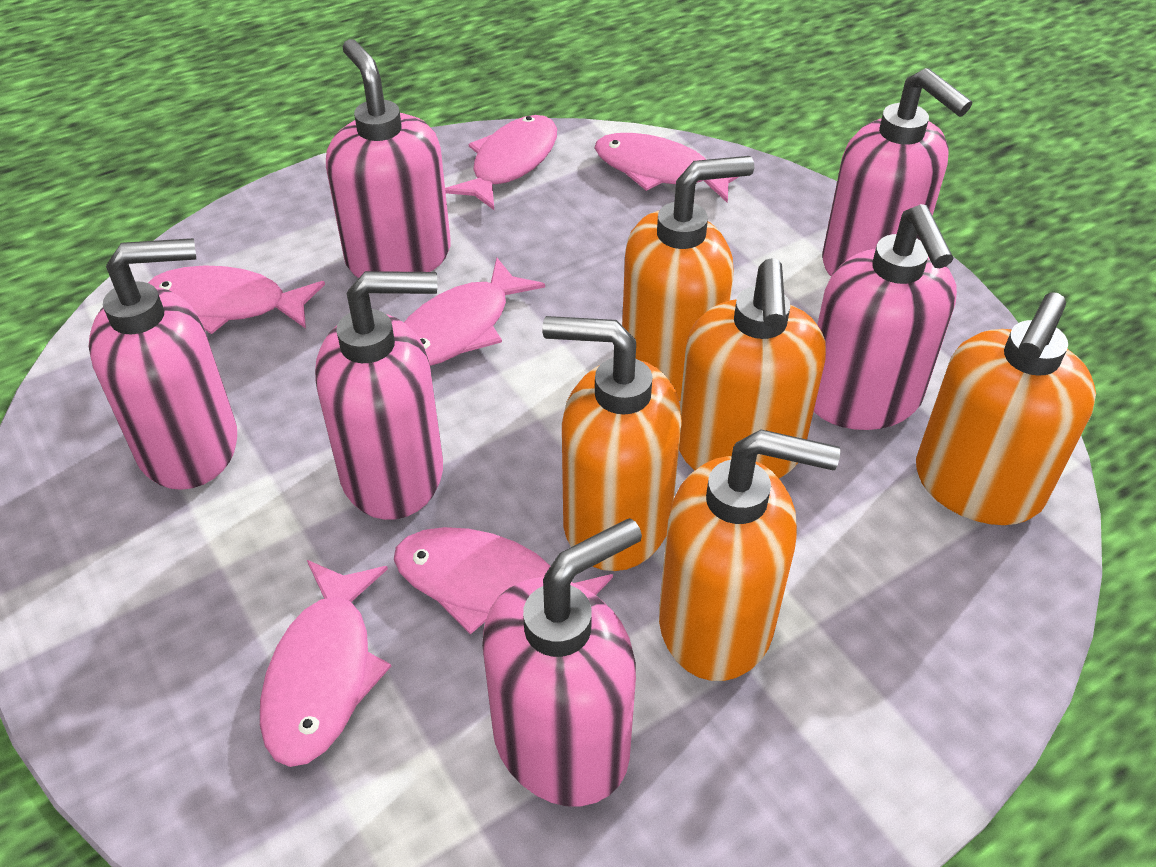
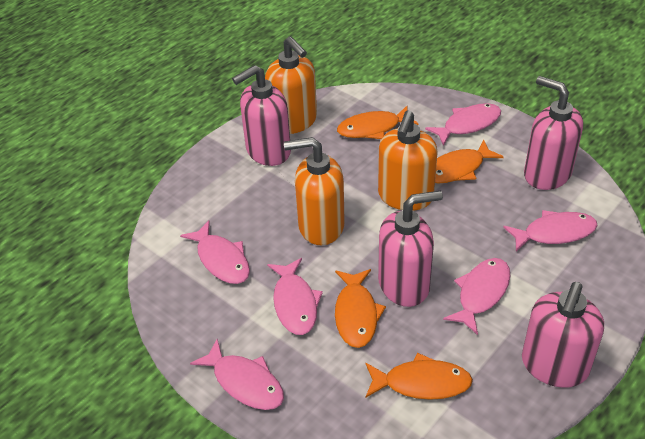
orange fish: 0 -> 4
orange soap dispenser: 5 -> 3
pink soap dispenser: 6 -> 4

